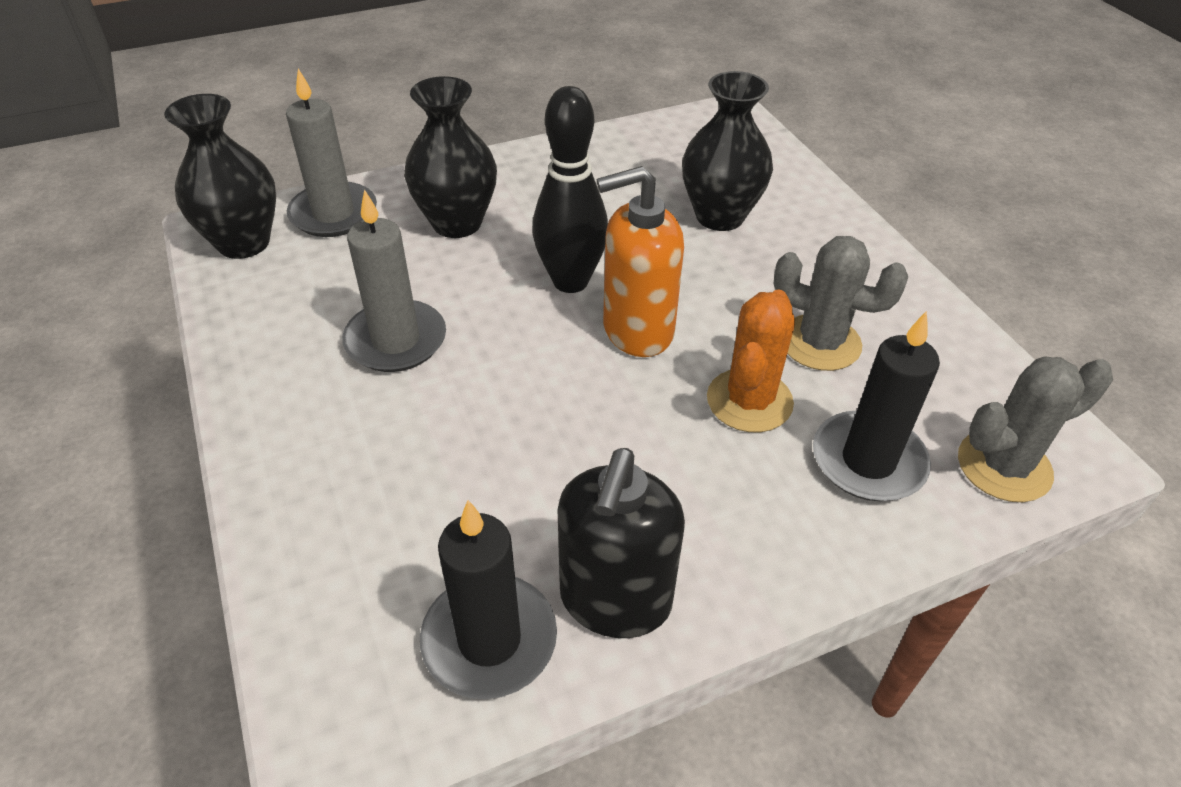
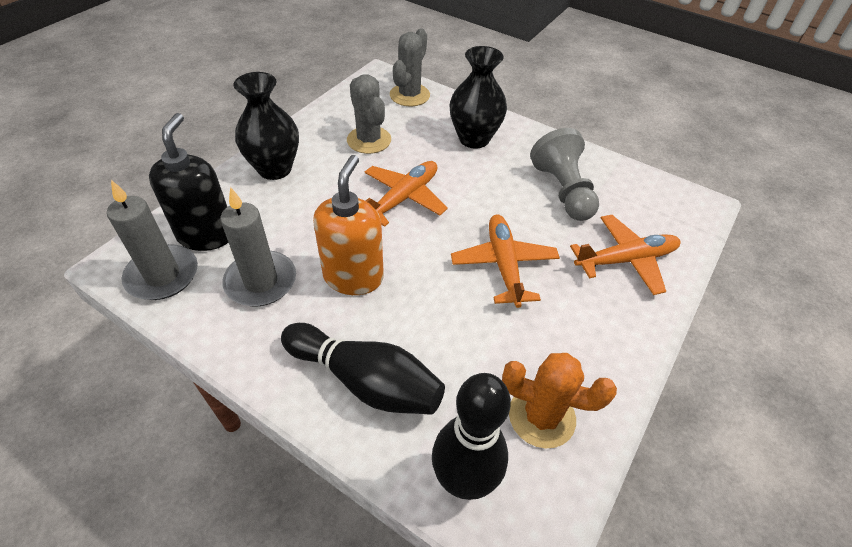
black bowling pin: 1 -> 2
black candle: 2 -> 0
black vase: 3 -> 2
grey pawn: 0 -> 1
orange plane: 0 -> 3

